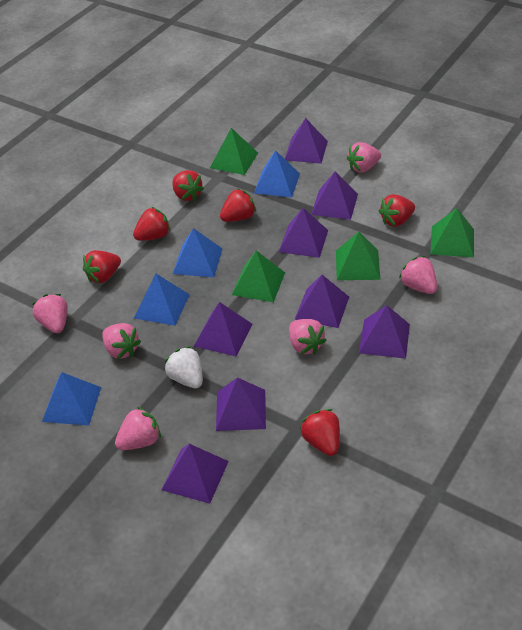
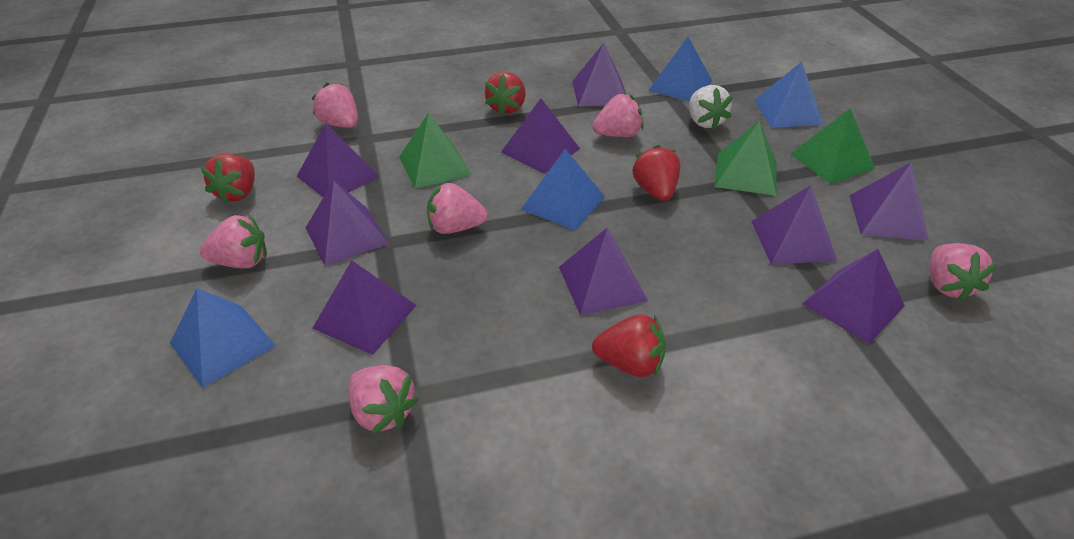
green pyramid: 4 -> 3
purple pyramid: 8 -> 9
red strawberry: 6 -> 4

